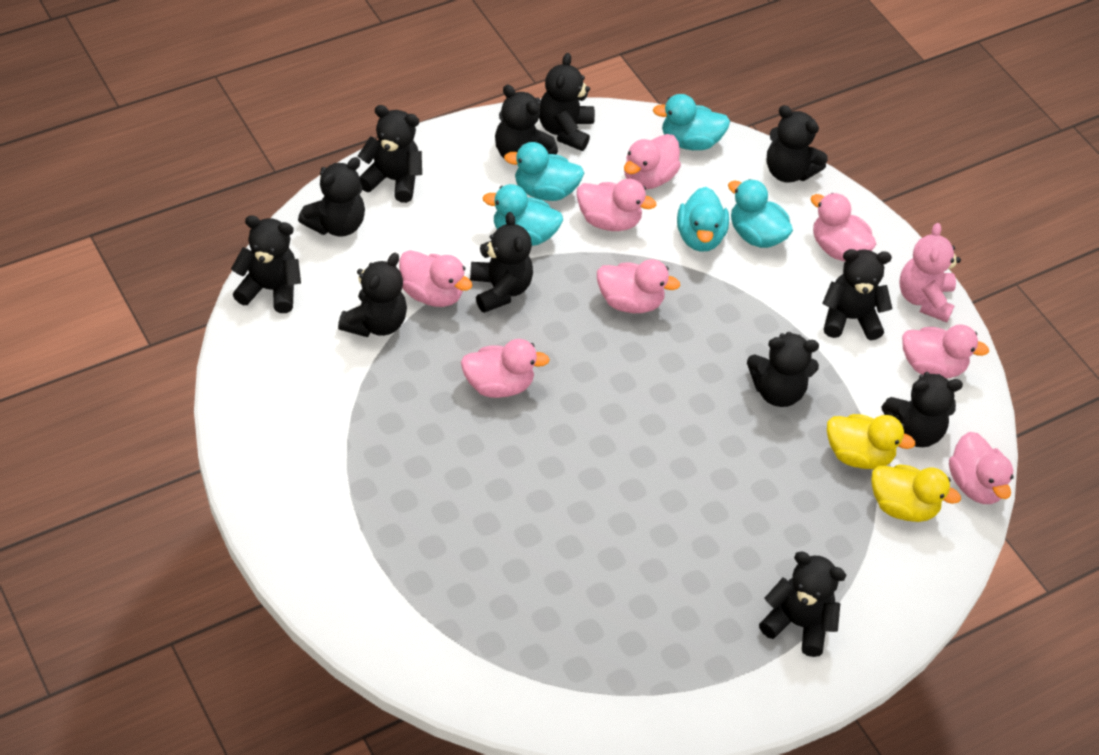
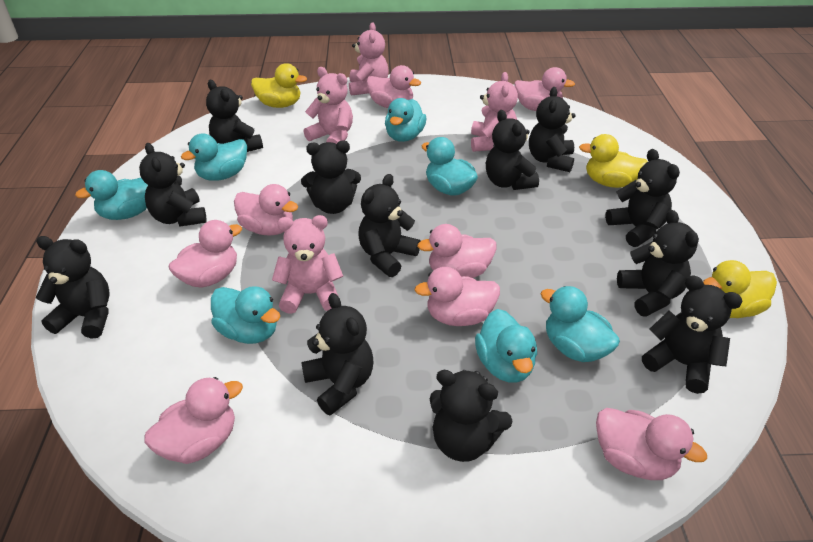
pink teddy bear: 1 -> 4
turquoise duck: 5 -> 7
yellow duck: 2 -> 3

